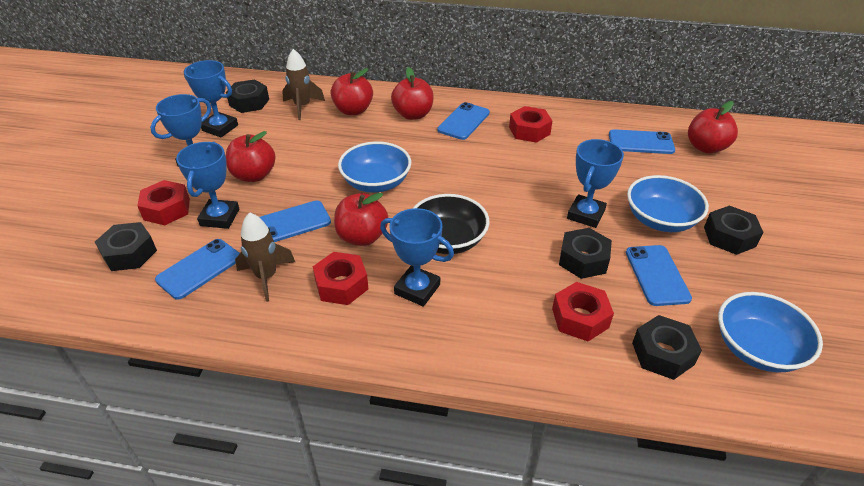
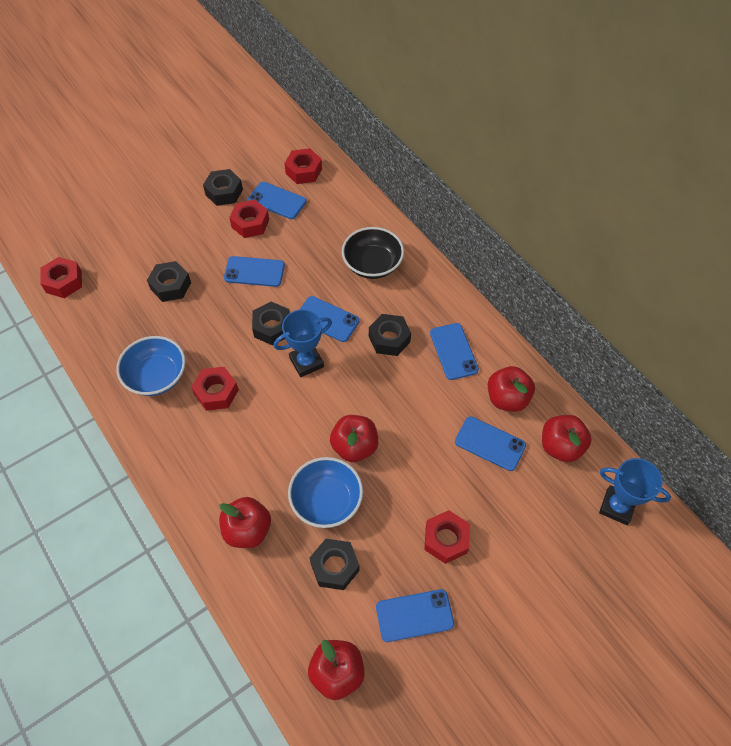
blue bowl: 3 -> 2
blue phone: 5 -> 6
blue trophy: 5 -> 2
brown rocket: 2 -> 0
red nut: 4 -> 5

